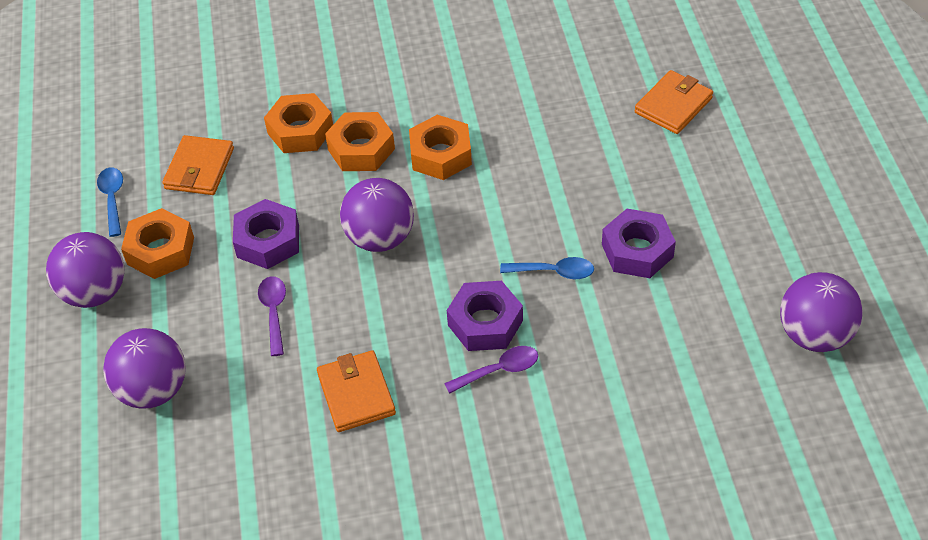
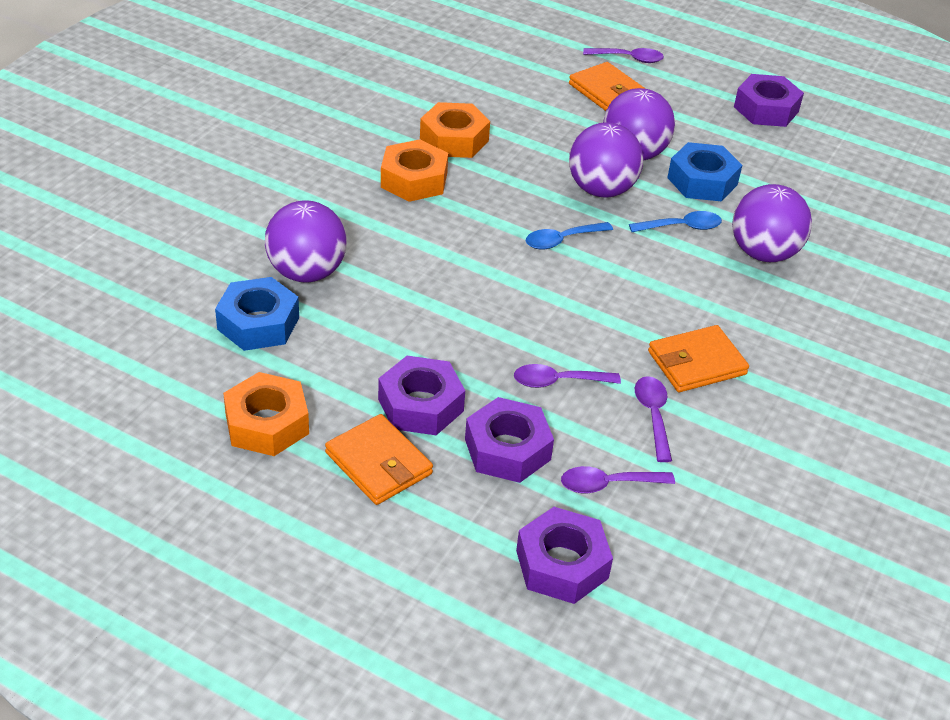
blue nut: 0 -> 2
orange nut: 4 -> 3
purple nut: 3 -> 4
purple spoon: 2 -> 4

